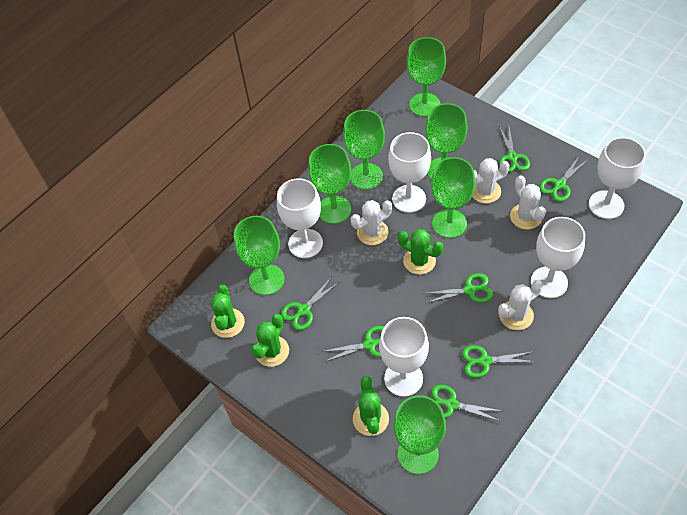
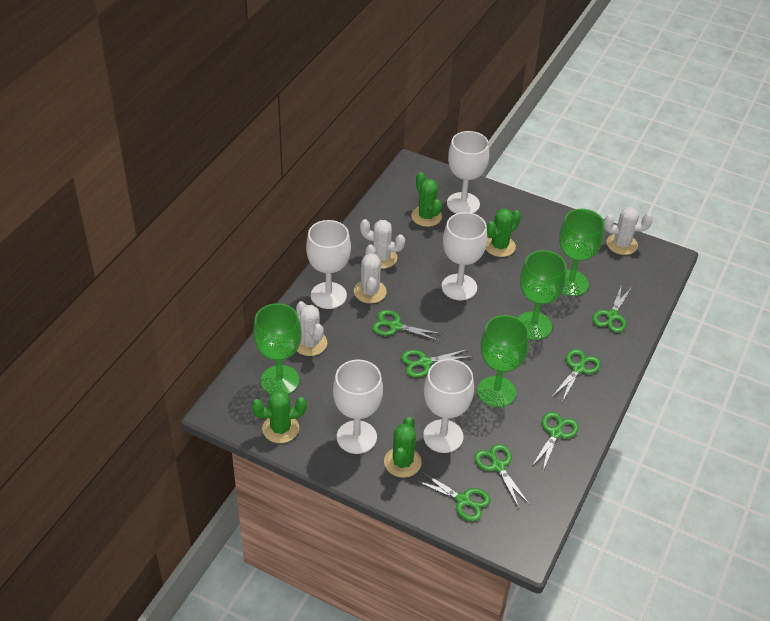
green goblet: 7 -> 4

